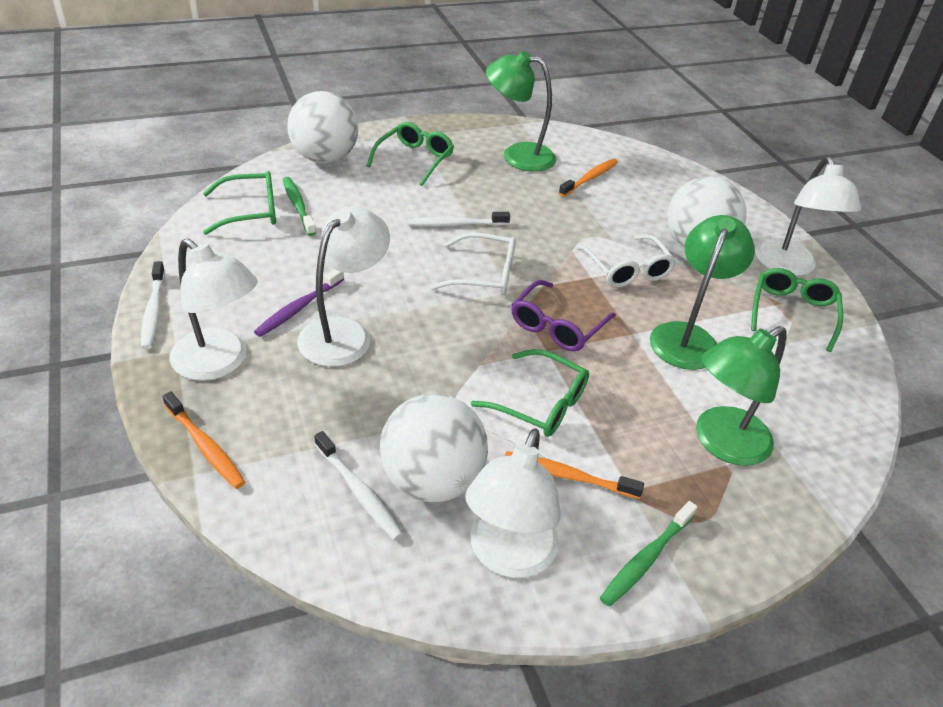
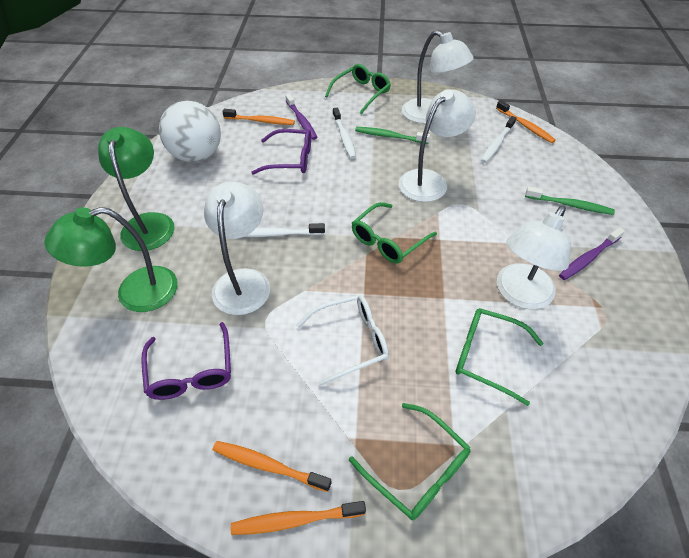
green lamp: 3 -> 2
orange toothbrush: 3 -> 4
purple glasses: 1 -> 2
purple toothbrush: 1 -> 2
white ball: 3 -> 1
white glasses: 2 -> 1

